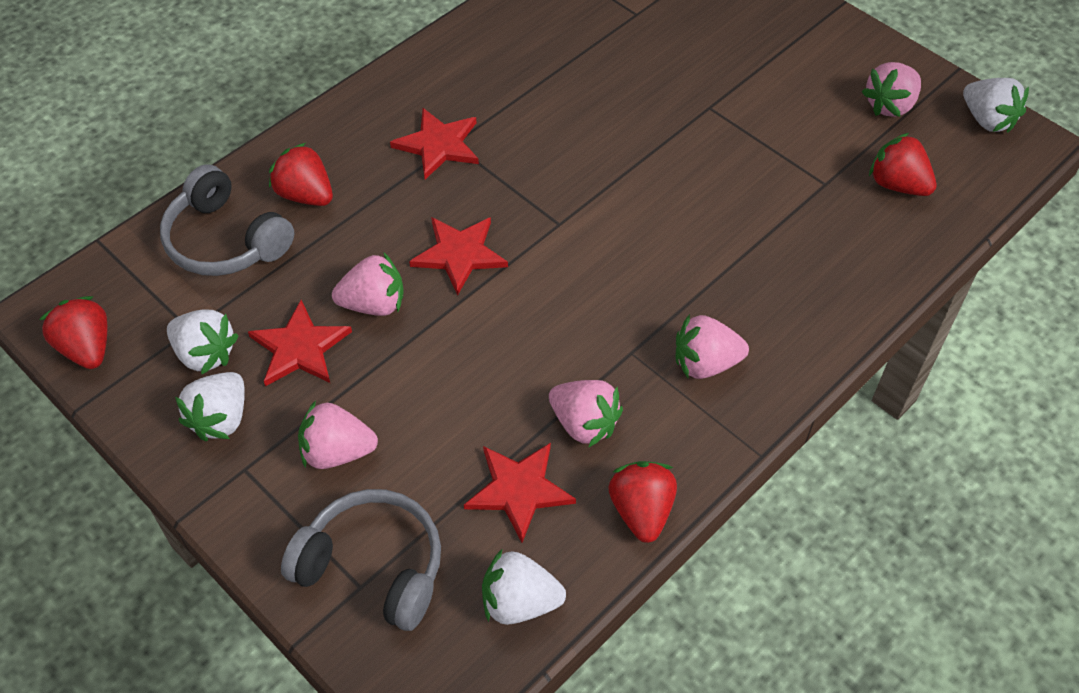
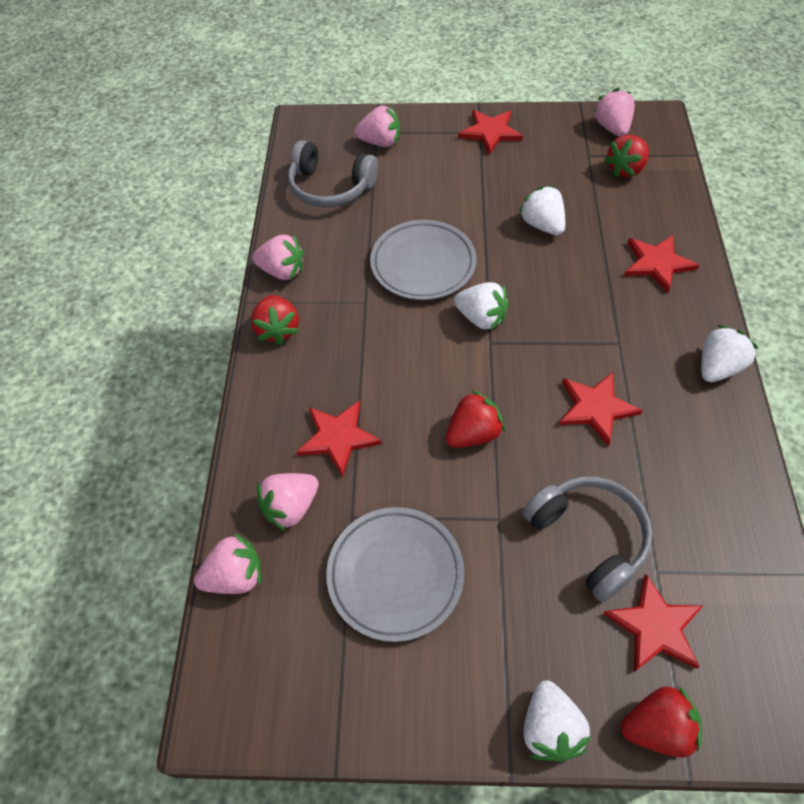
grey plate: 0 -> 2
red star: 4 -> 5

